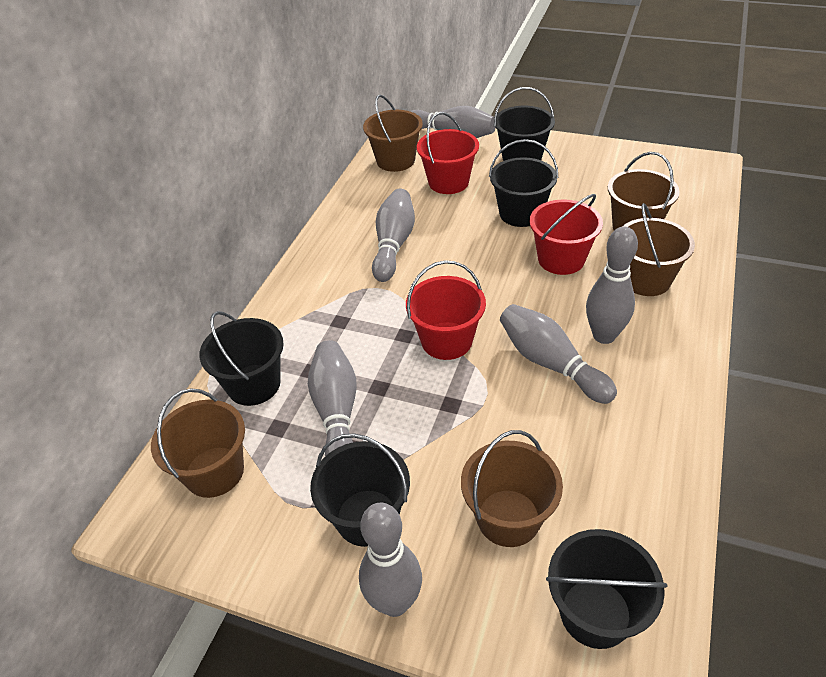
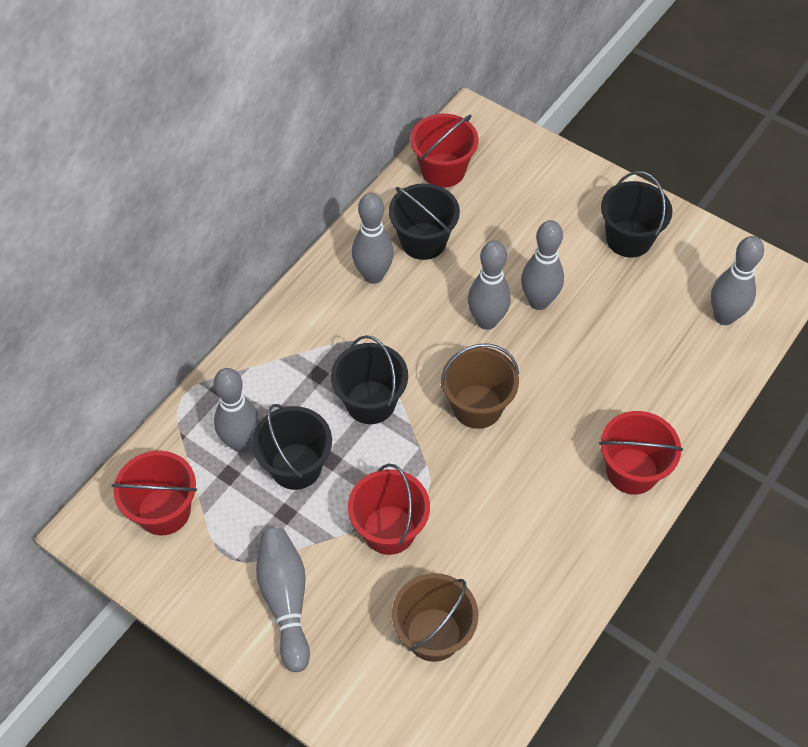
black bucket: 5 -> 4
brown bucket: 5 -> 2
red bucket: 3 -> 4

